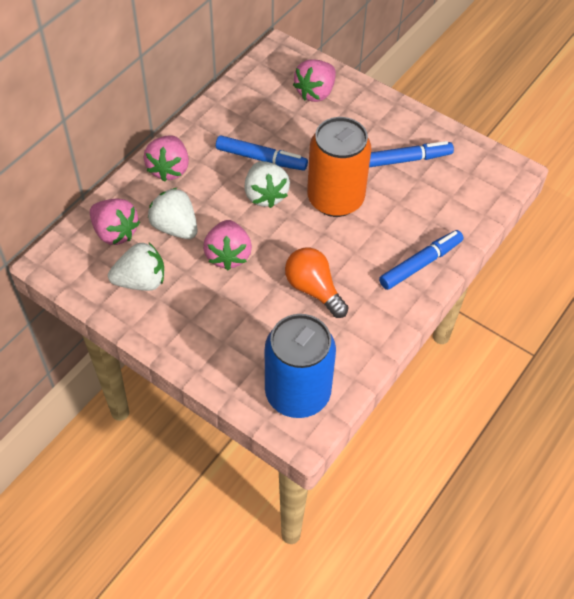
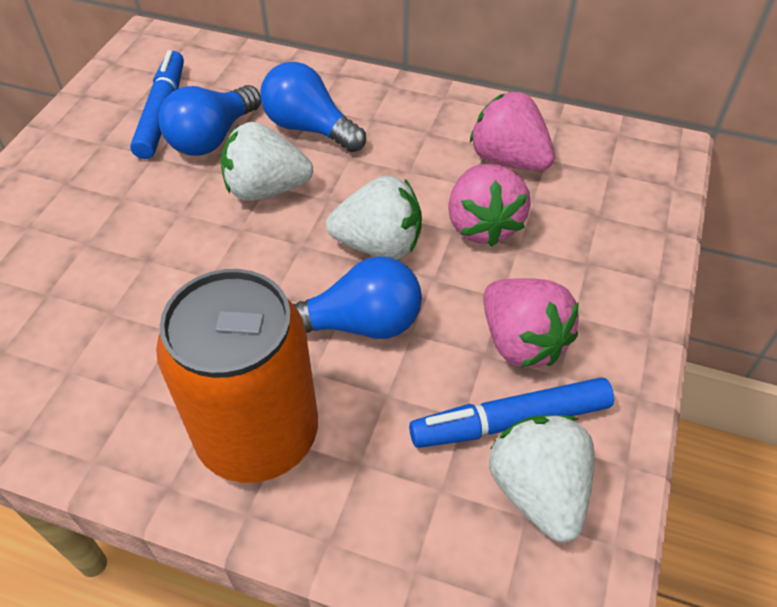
blue can: 1 -> 0
blue light bulb: 0 -> 3
blue marker: 3 -> 2
orange light bulb: 1 -> 0
pink strawberry: 4 -> 3

